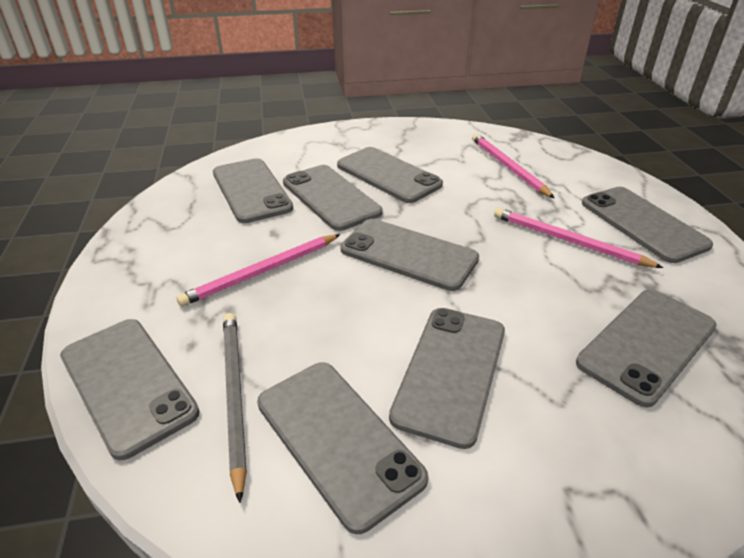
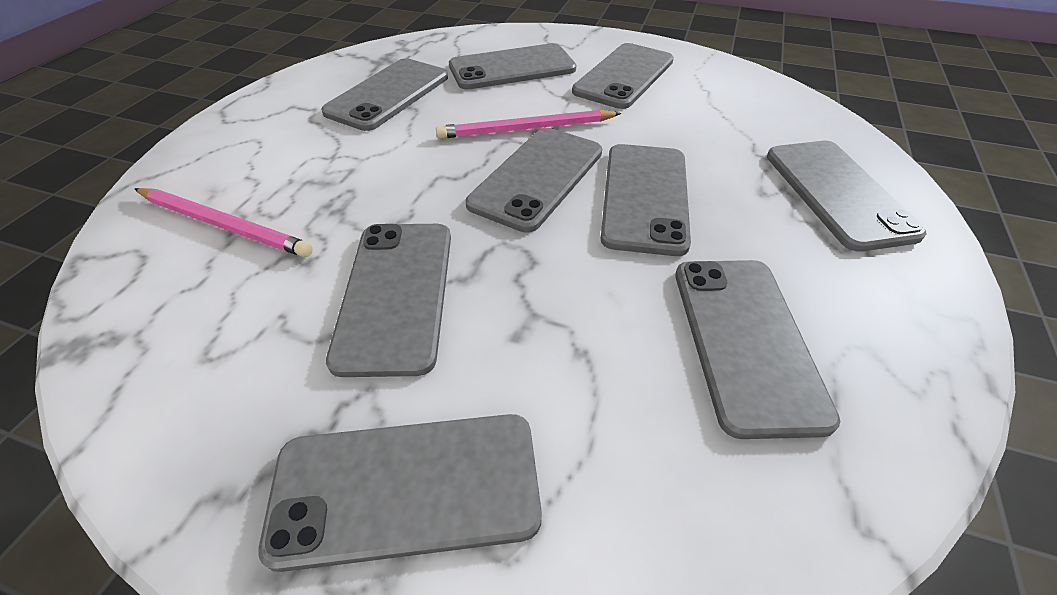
grey pencil: 1 -> 0
pink pencil: 3 -> 2

